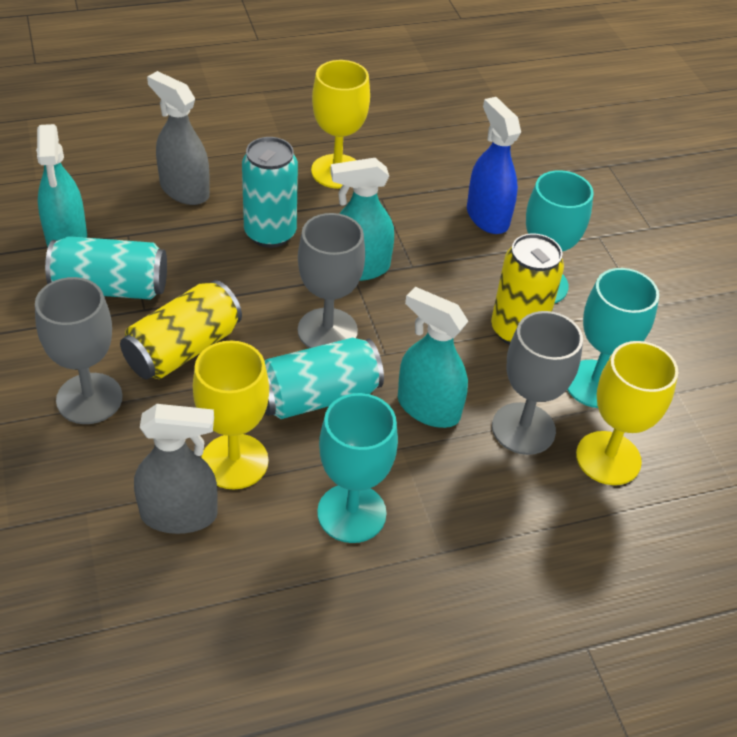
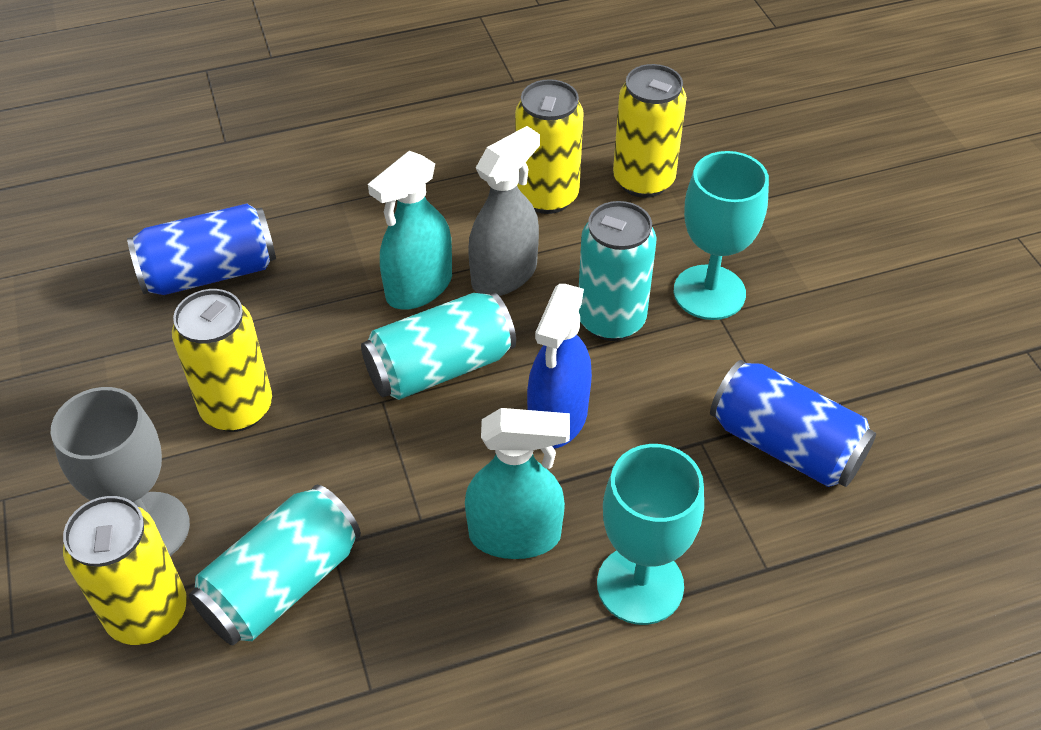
blue can: 0 -> 2
grey goblet: 3 -> 1
grey spray bottle: 2 -> 1
turquoise goblet: 3 -> 2
turquoise spray bottle: 3 -> 2
yellow can: 2 -> 4
yellow goblet: 3 -> 0

